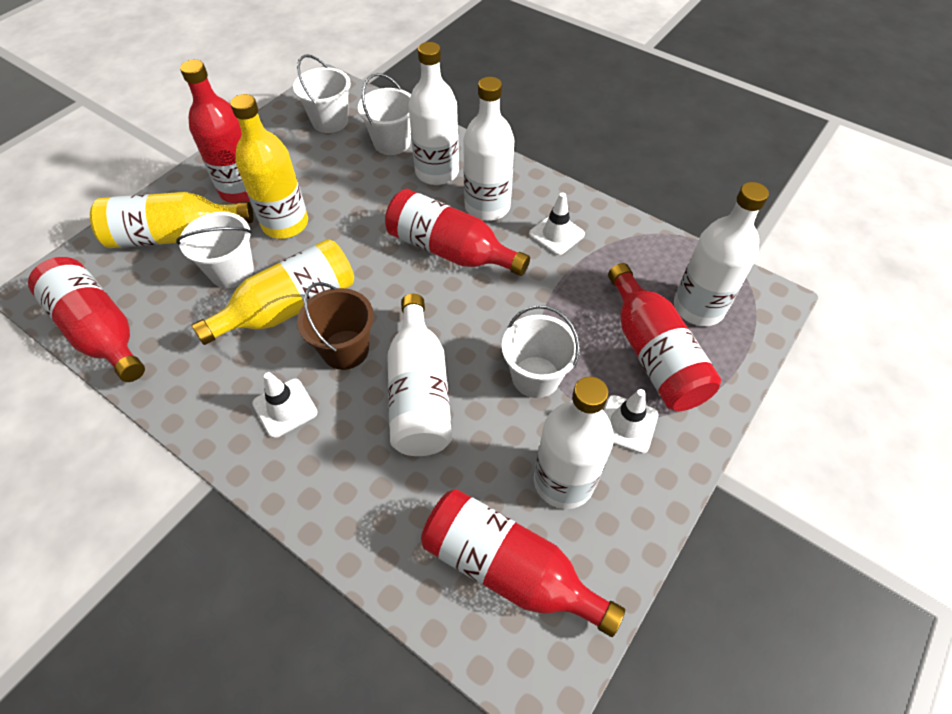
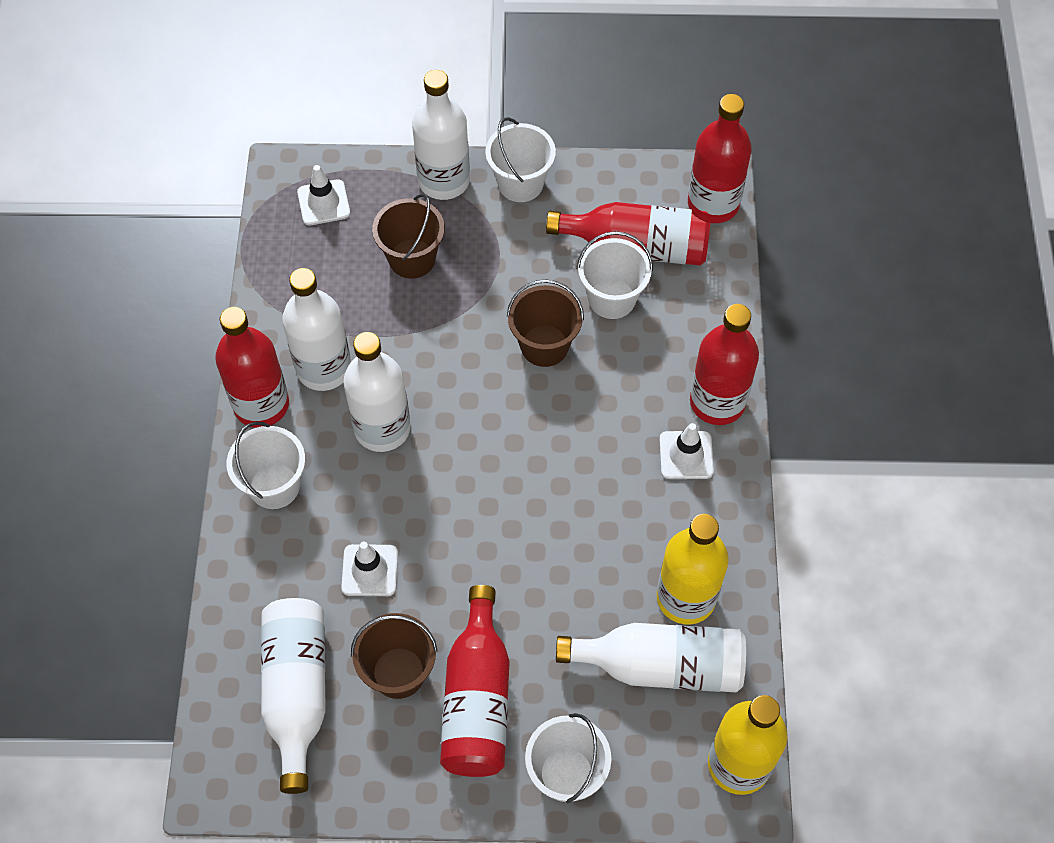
brown bucket: 1 -> 3
yellow bottle: 3 -> 2

